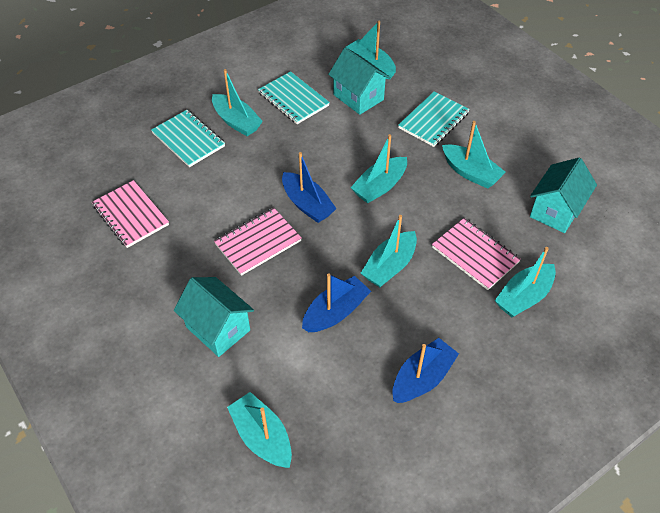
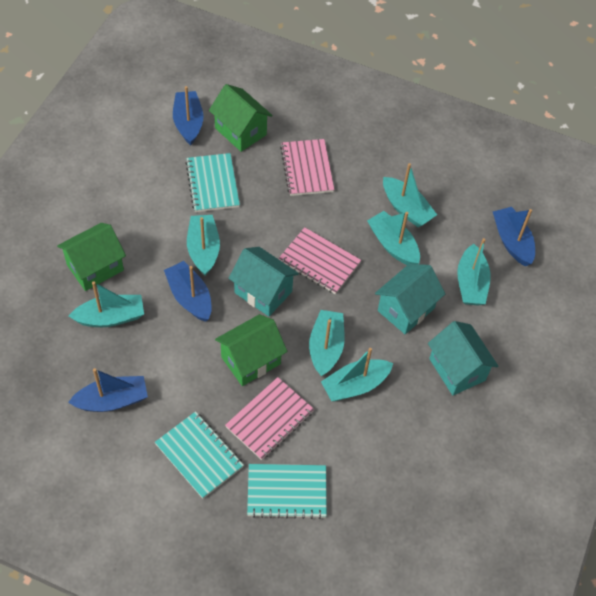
blue boat: 3 -> 4
green house: 0 -> 3

